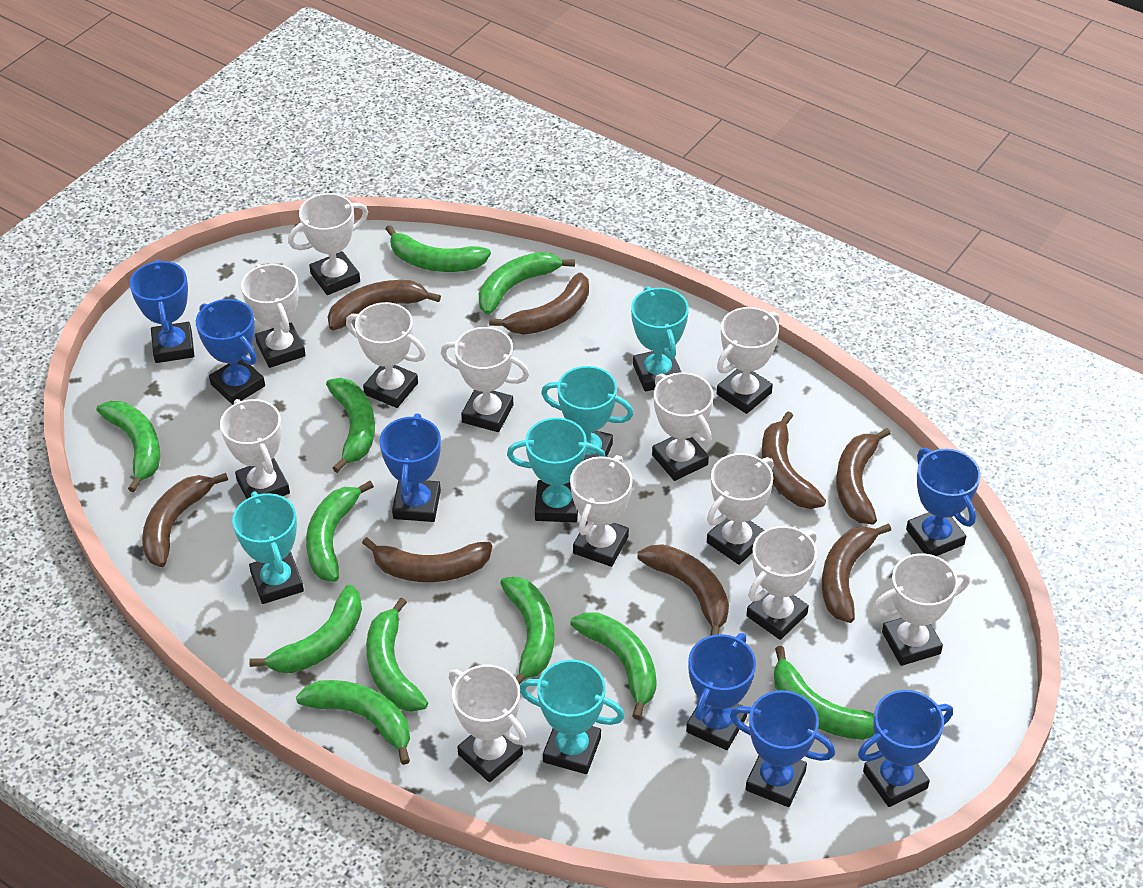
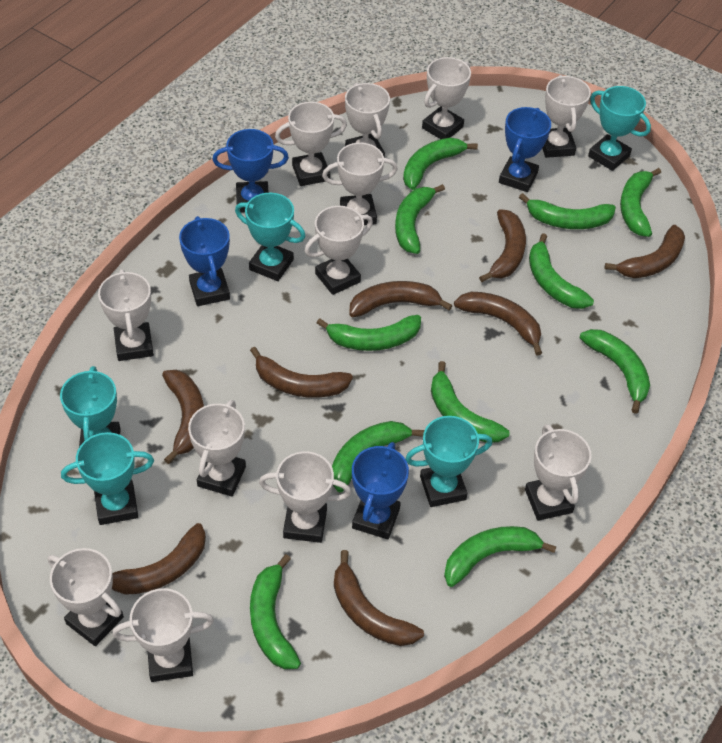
blue trophy: 7 -> 4

